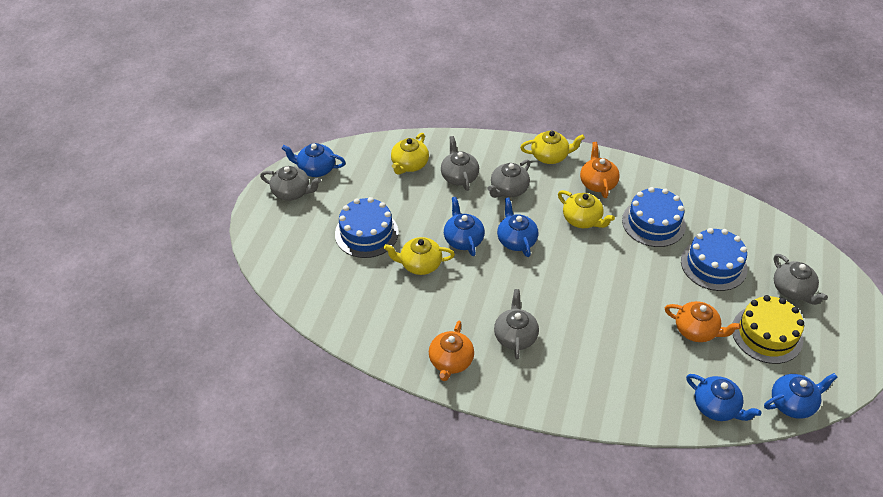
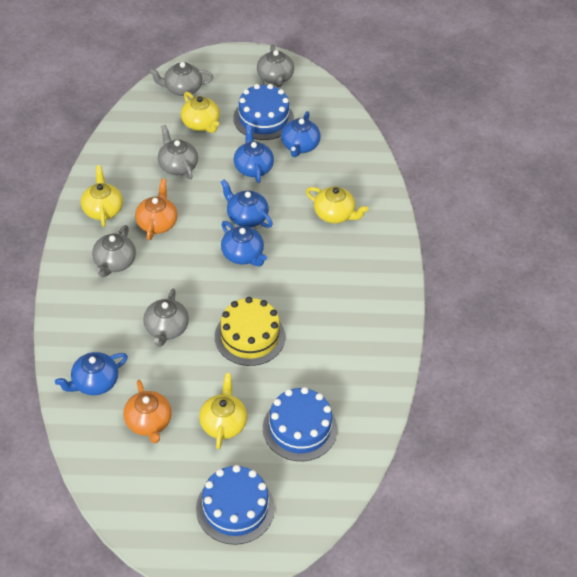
orange teapot: 3 -> 2

